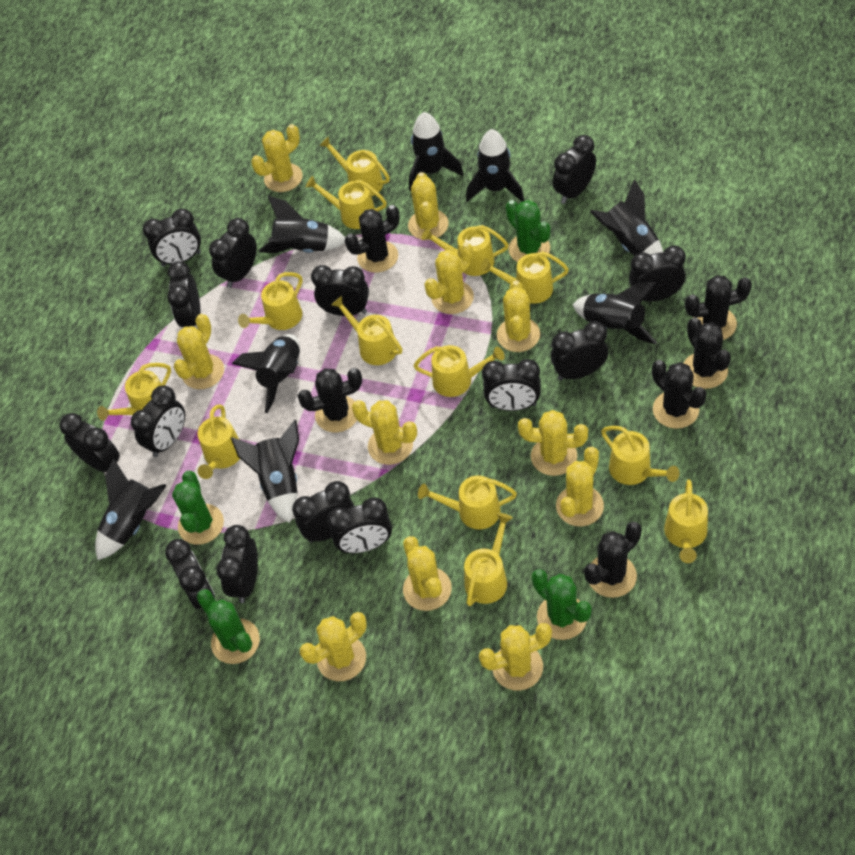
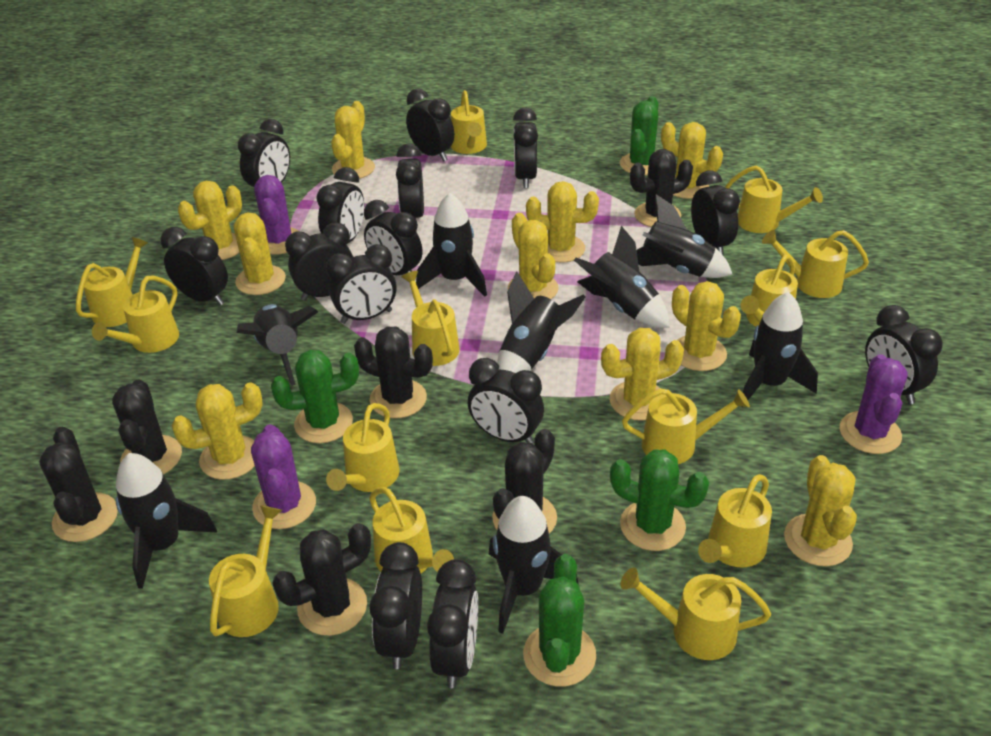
purple cactus: 0 -> 3
yellow cactus: 11 -> 10

